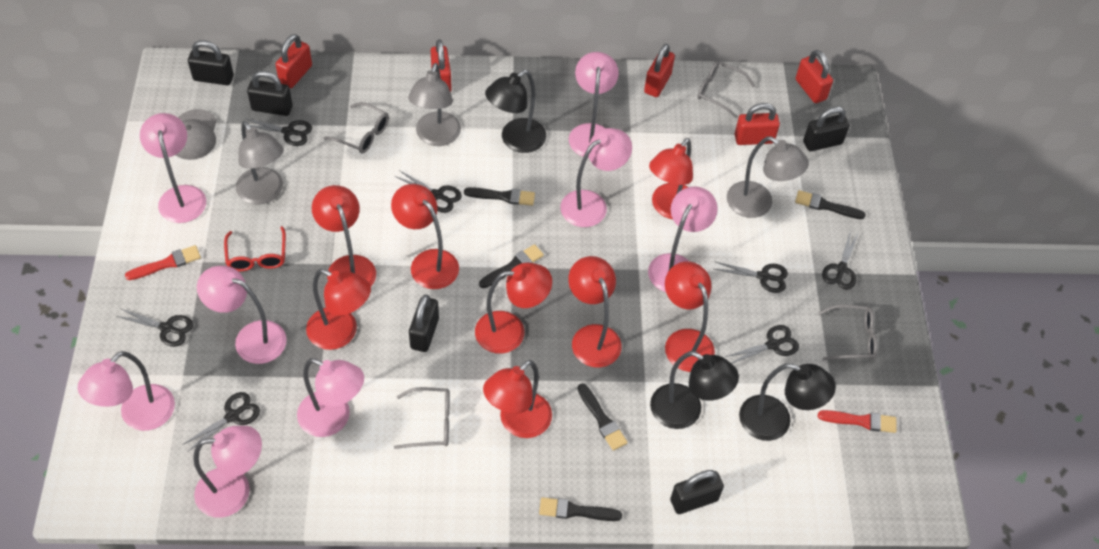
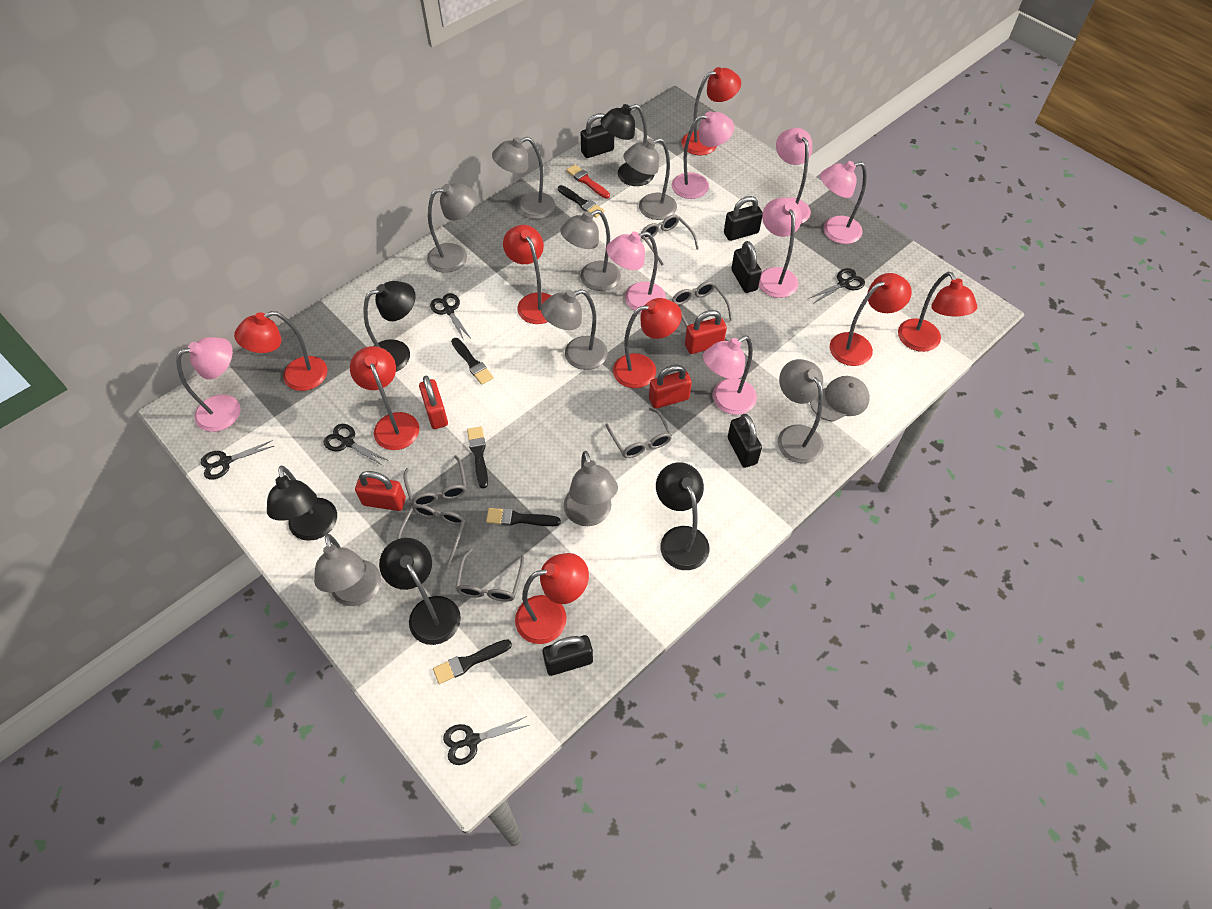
black lamp: 3 -> 5
black scissors: 7 -> 5
grey glasses: 4 -> 6
grey lamp: 3 -> 8
pink lamp: 8 -> 7
red brush: 2 -> 1
red glasses: 1 -> 0
red padlock: 5 -> 4

